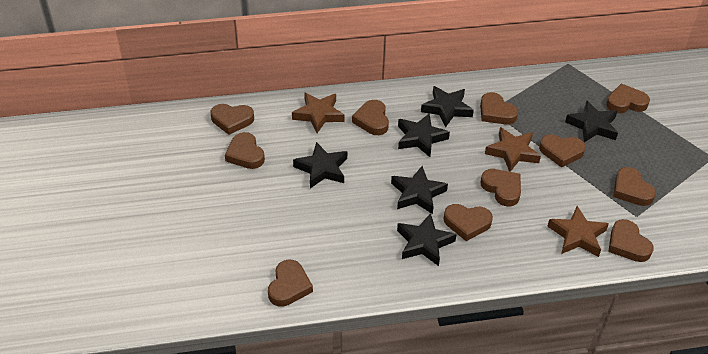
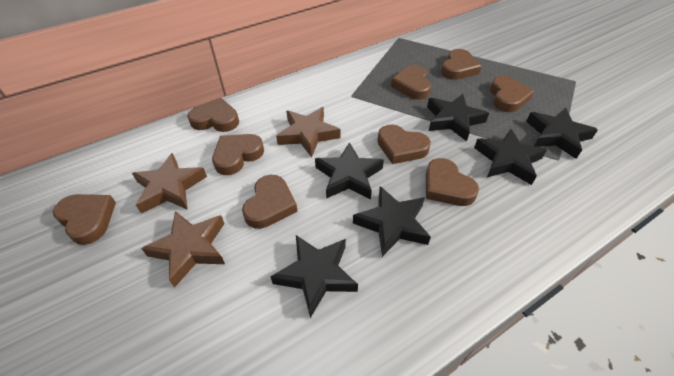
brown heart: 11 -> 9

